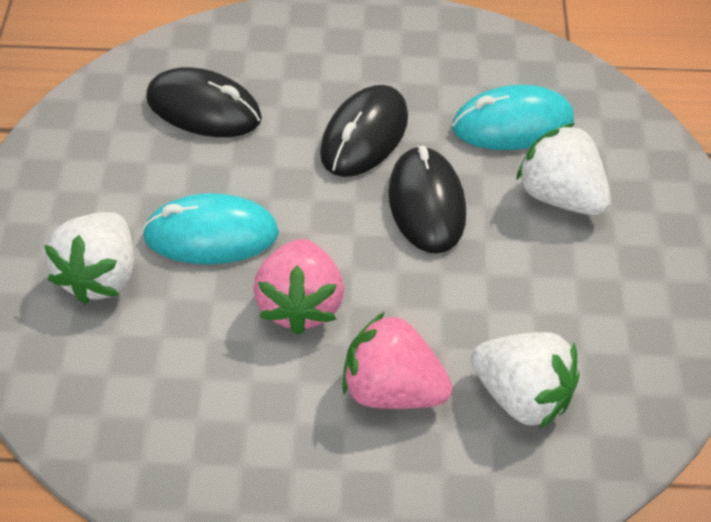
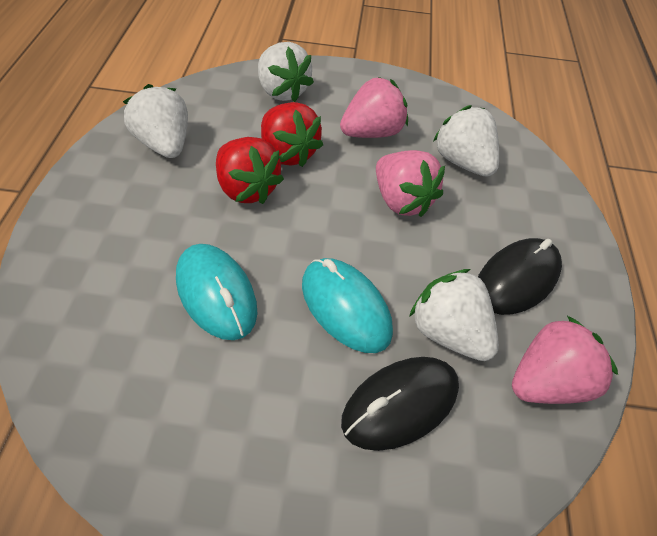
black mouse: 3 -> 2
pink strawberry: 2 -> 3
red strawberry: 0 -> 2
white strawberry: 3 -> 4

